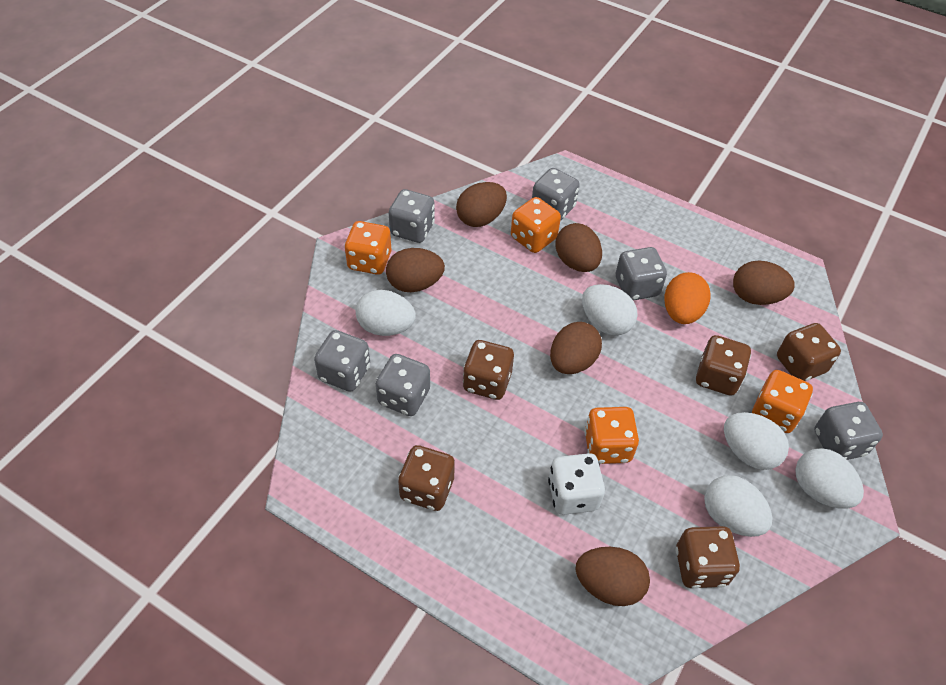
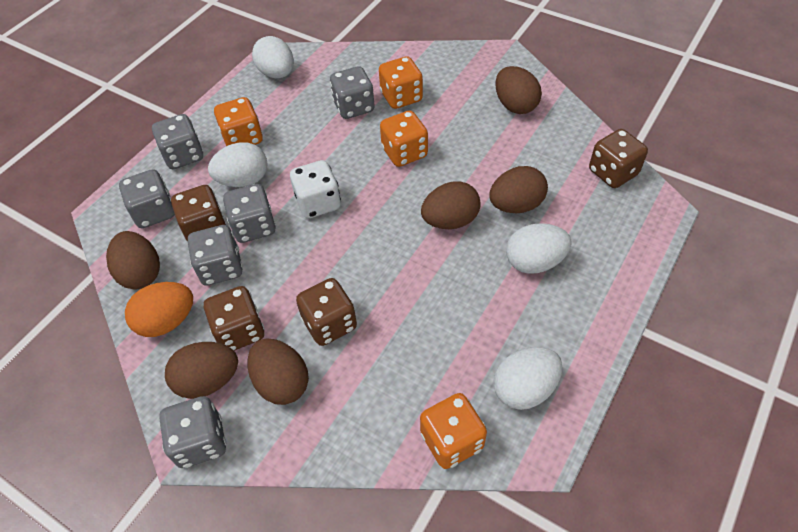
brown dice: 5 -> 4
white egg: 5 -> 4

